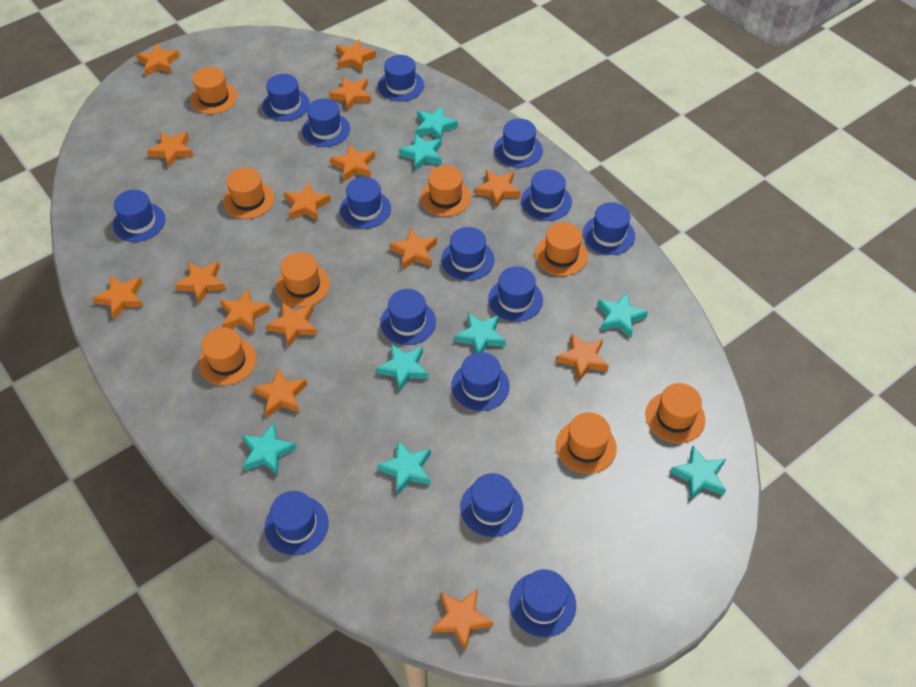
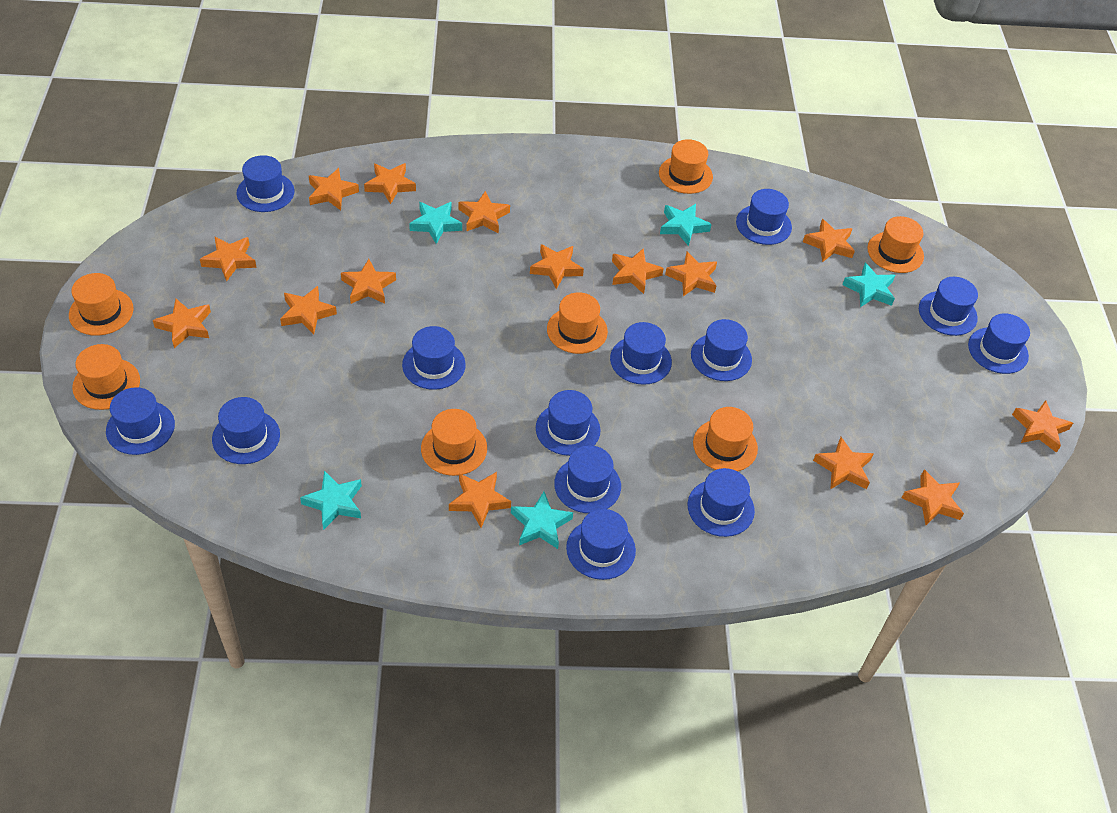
blue hat: 15 -> 13
orange hat: 8 -> 7
turquoise star: 8 -> 5

